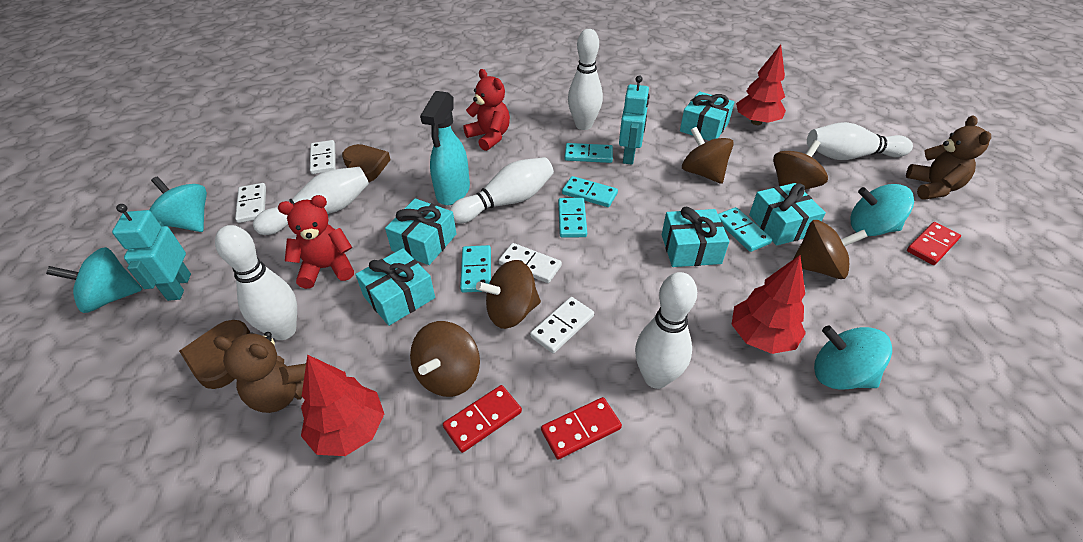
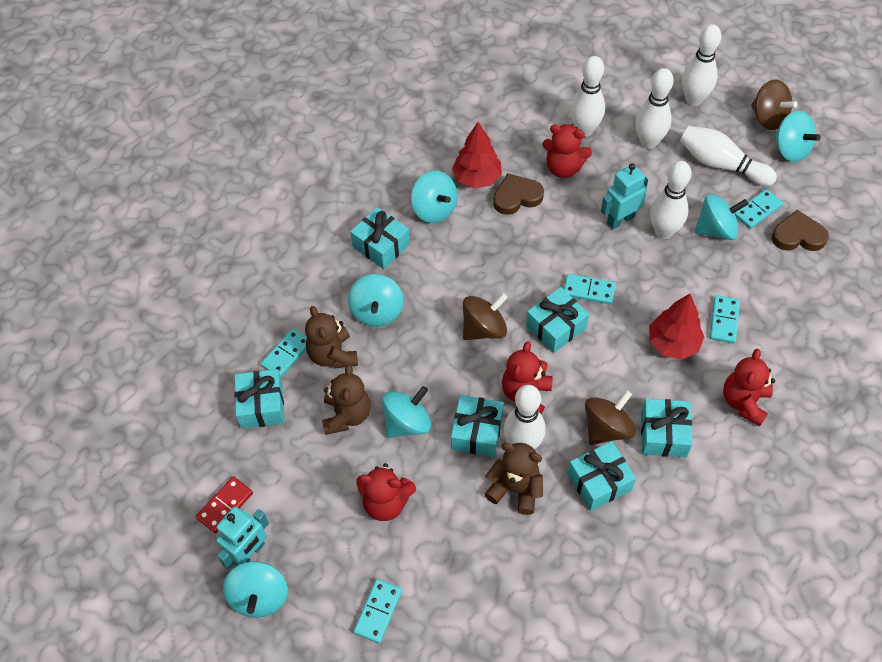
brown spinning top: 5 -> 3
brown teddy bear: 2 -> 3
red domino: 3 -> 1
red teddy bear: 2 -> 4
red tree: 3 -> 2
turquoise gift: 5 -> 6
turquoise spinning top: 4 -> 6
turquoise spray bottle: 1 -> 0
white domino: 4 -> 0

